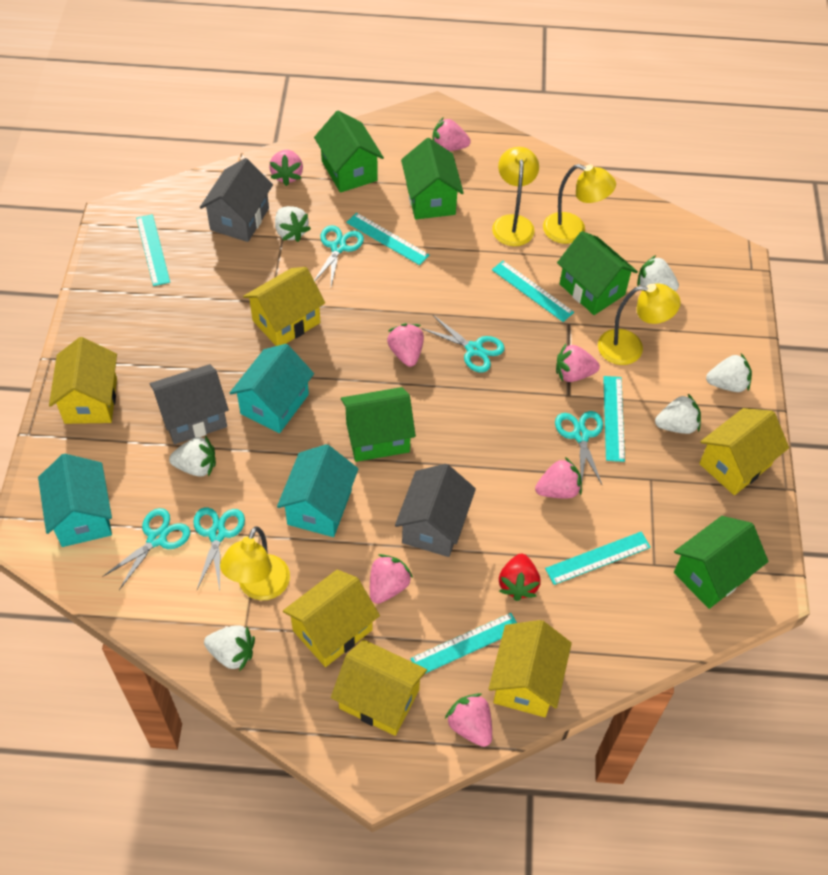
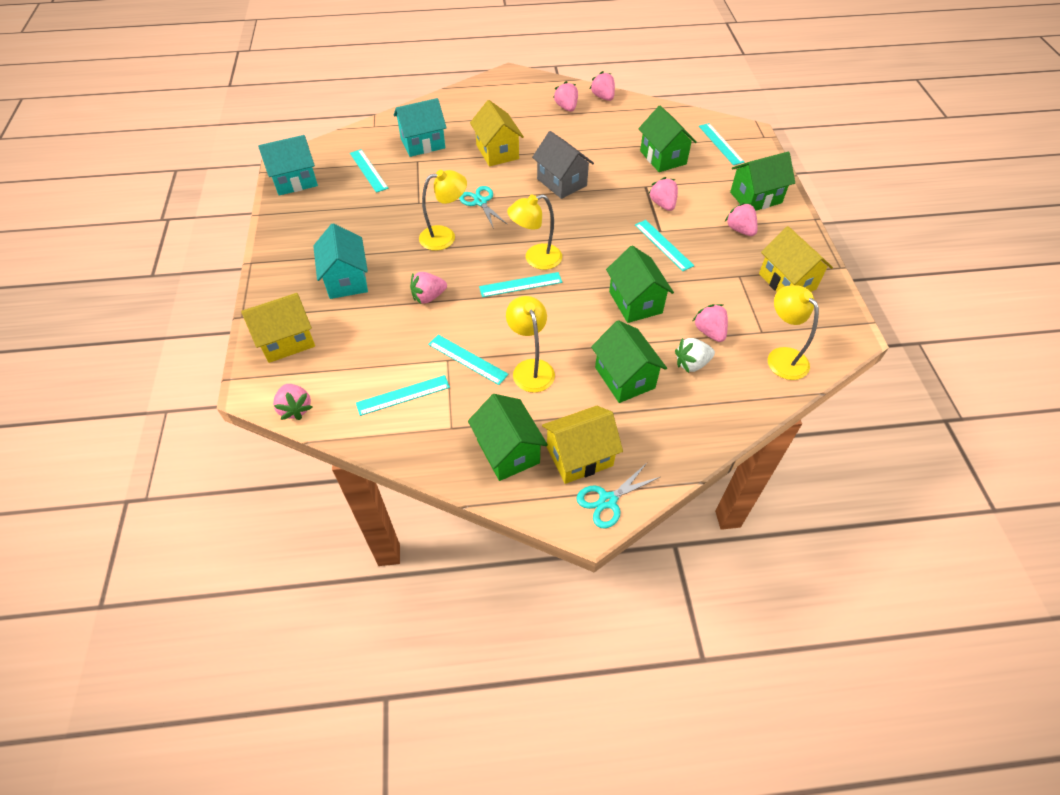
grey house: 3 -> 1
red strawberry: 1 -> 0
turquoise scissors: 5 -> 2
white strawberry: 6 -> 1
yellow house: 6 -> 4

